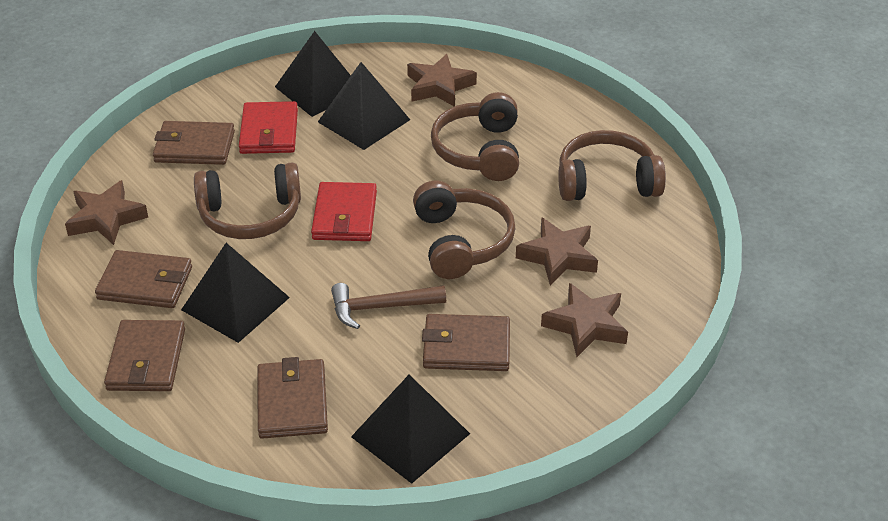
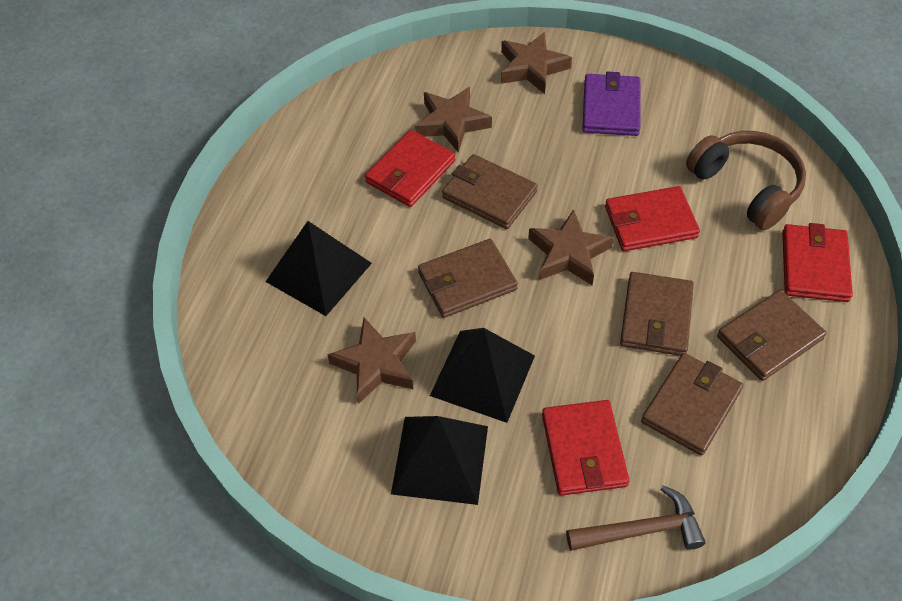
black pyramid: 4 -> 3
brown headphones: 4 -> 1
purple wallet: 0 -> 1
red wallet: 2 -> 4

